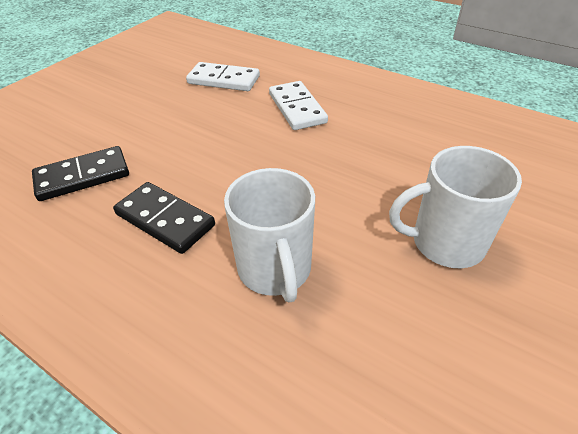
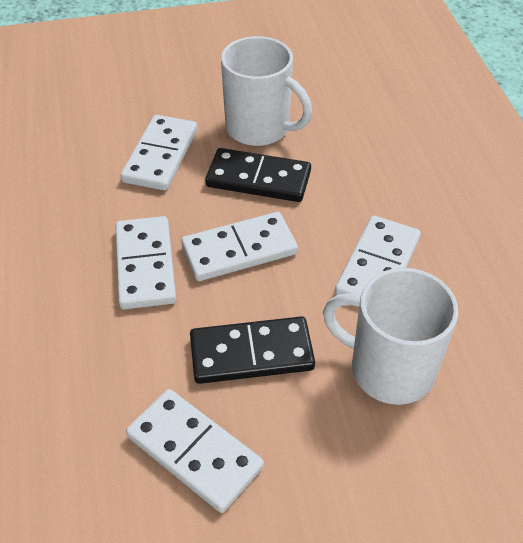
white domino: 2 -> 5

